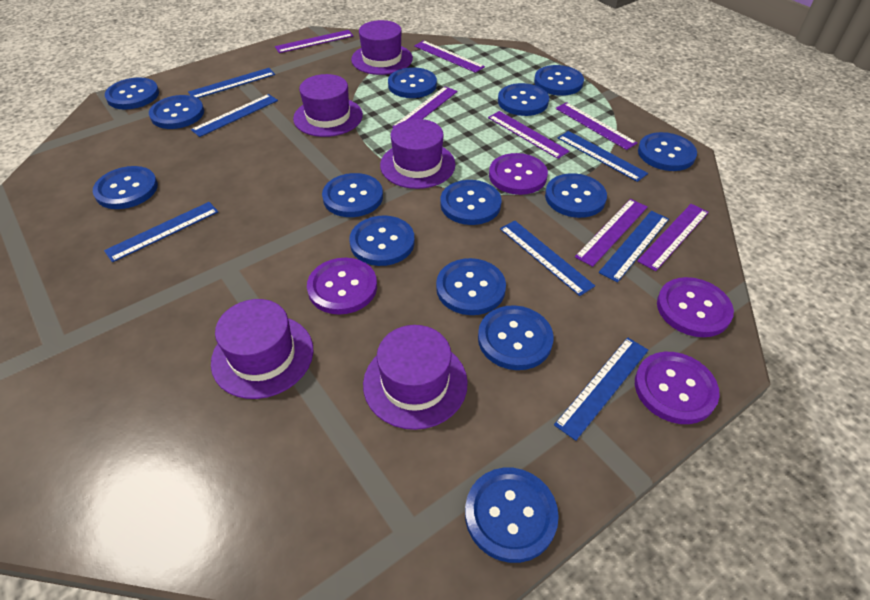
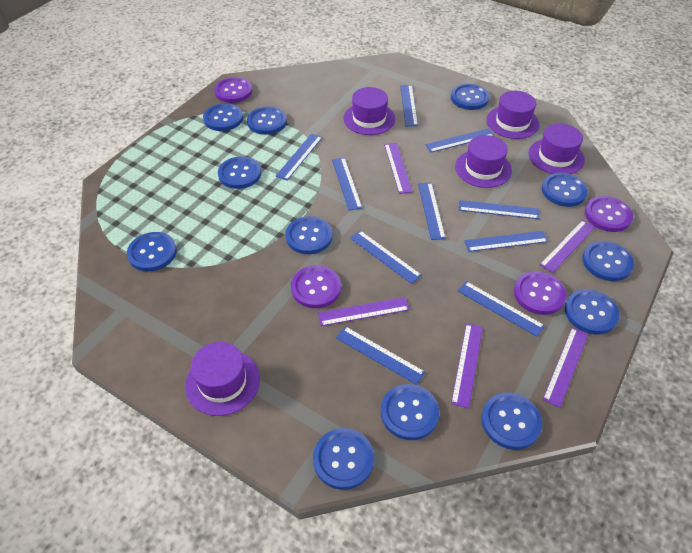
blue button: 14 -> 12
blue ruler: 7 -> 10
purple ruler: 7 -> 5

